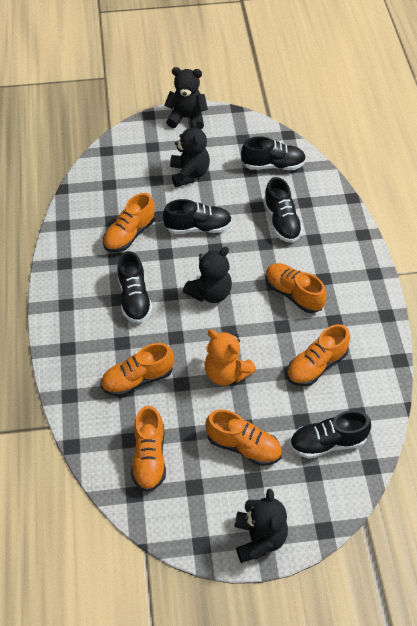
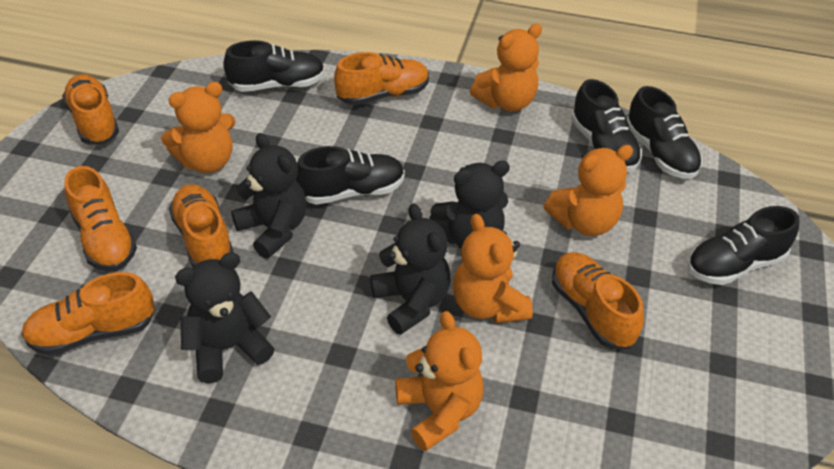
orange teddy bear: 1 -> 5

